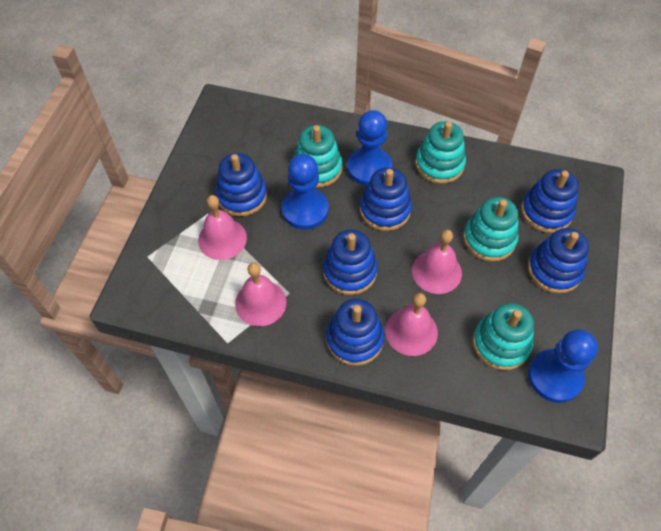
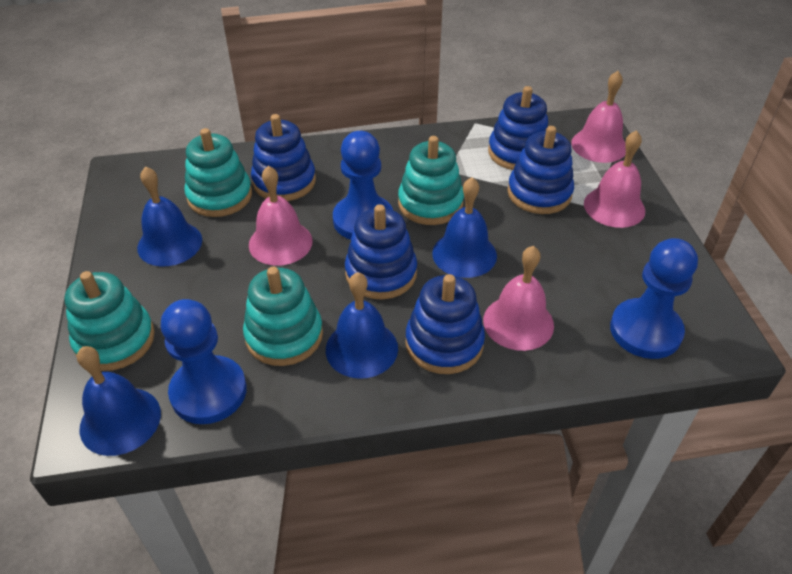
blue bell: 0 -> 4
blue stacking toy: 6 -> 5

